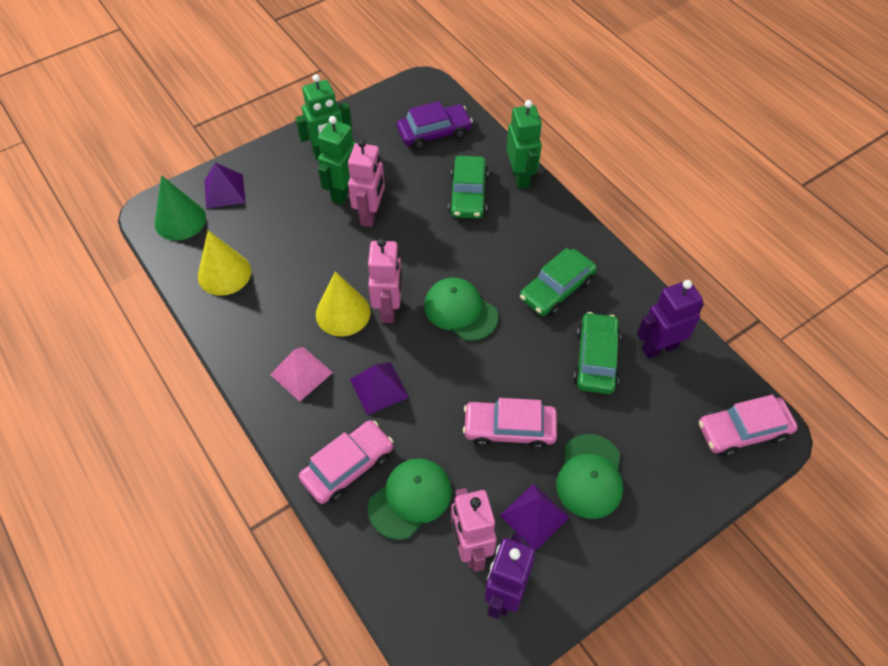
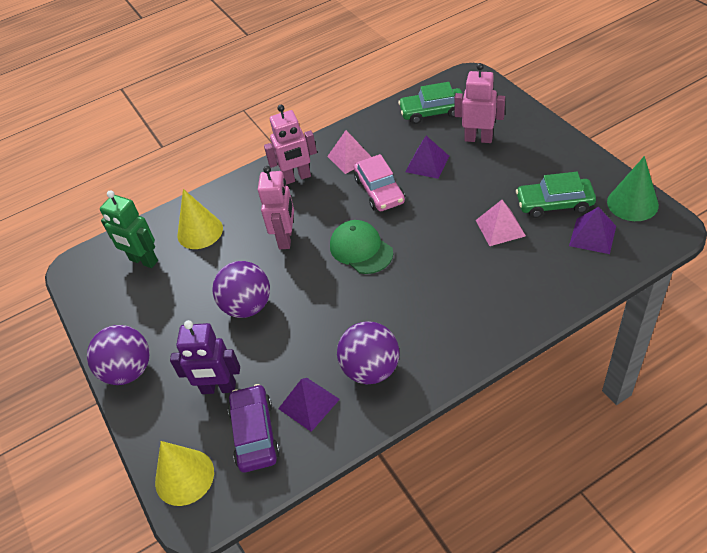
green cap: 3 -> 1
green car: 3 -> 2
green robot: 3 -> 1
pink car: 3 -> 1
pink pyramid: 1 -> 2
purple ball: 0 -> 3
purple robot: 2 -> 1

